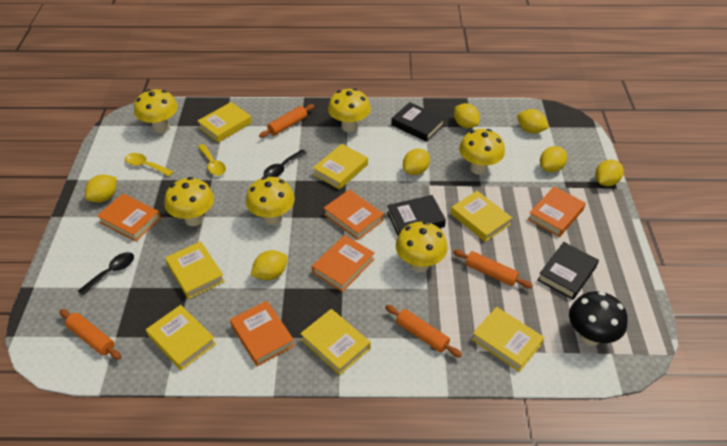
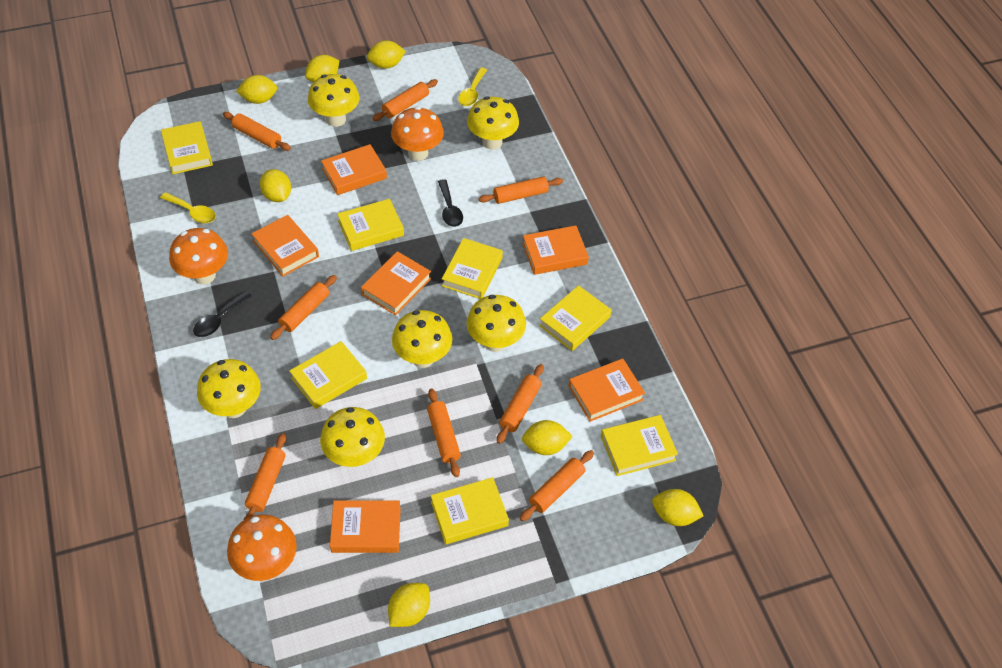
black book: 3 -> 0
black mushroom: 1 -> 0
orange book: 5 -> 6
orange mushroom: 0 -> 3
orange rolling pin: 4 -> 8

